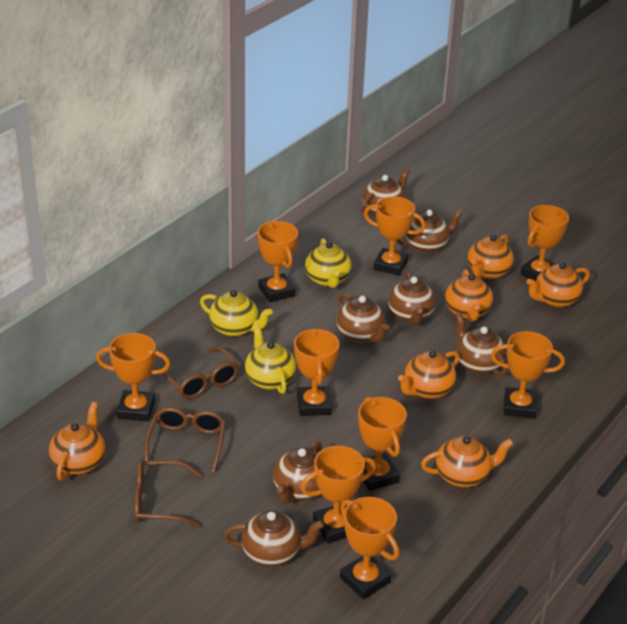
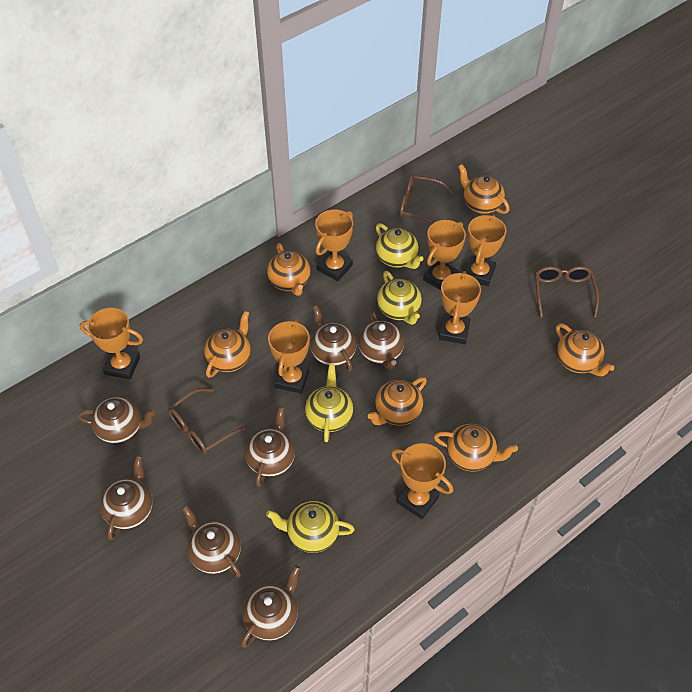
orange trophy: 9 -> 7
yellow teapot: 3 -> 4

